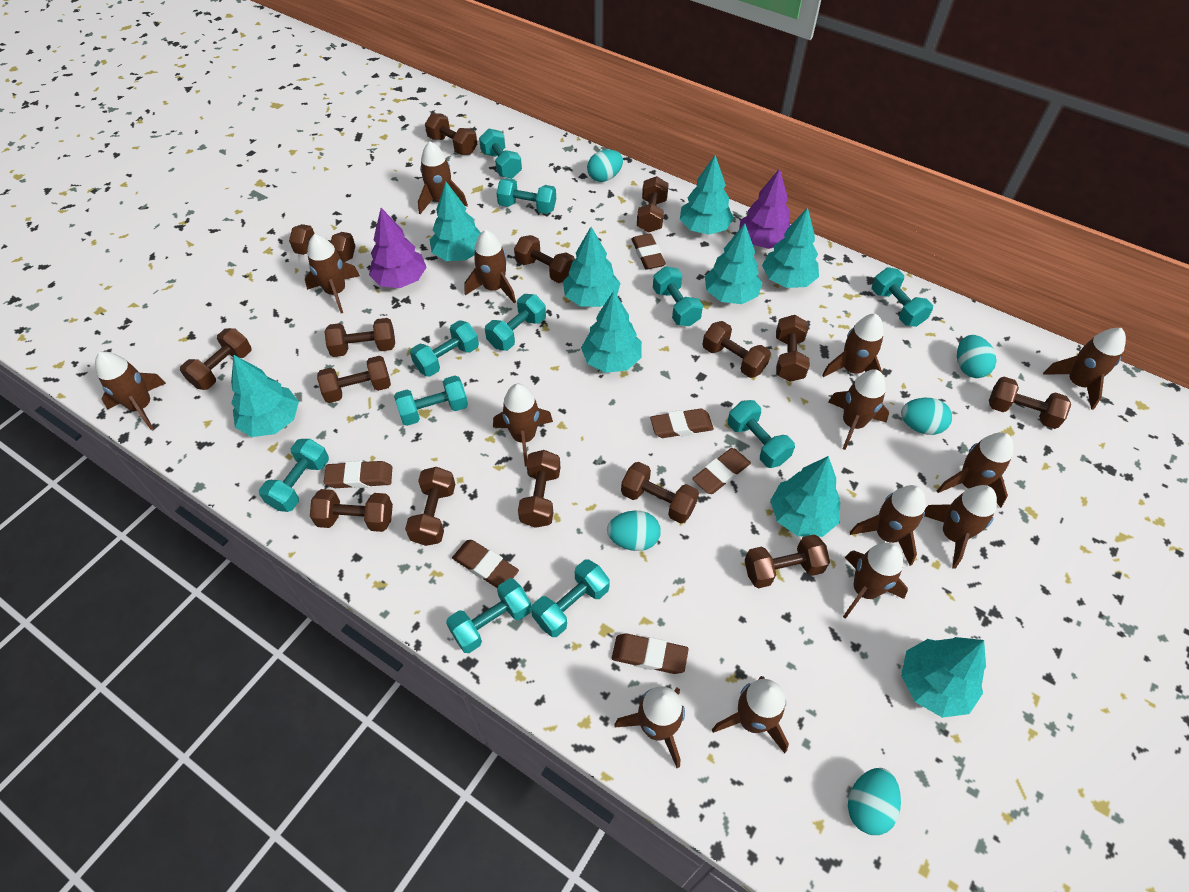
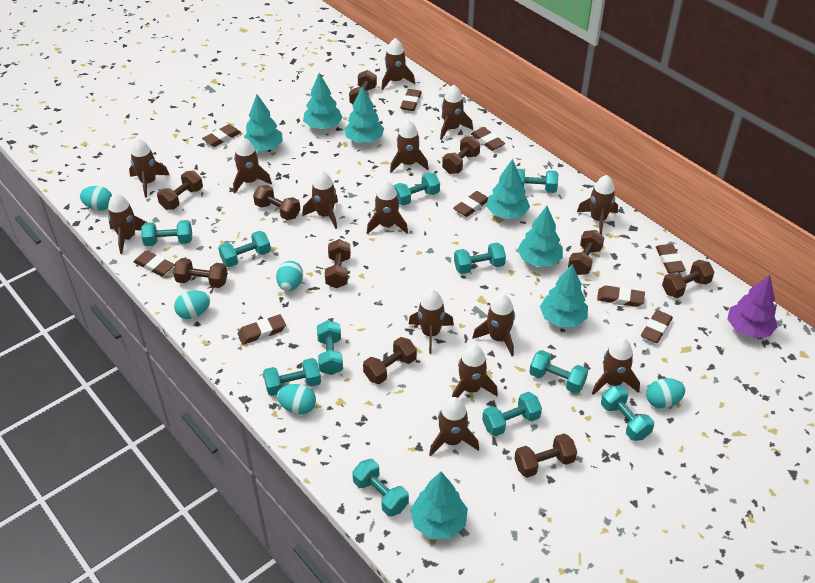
brown dumbbell: 15 -> 10
brown eraser: 6 -> 9
purple tree: 2 -> 1
turquoise tree: 9 -> 7

